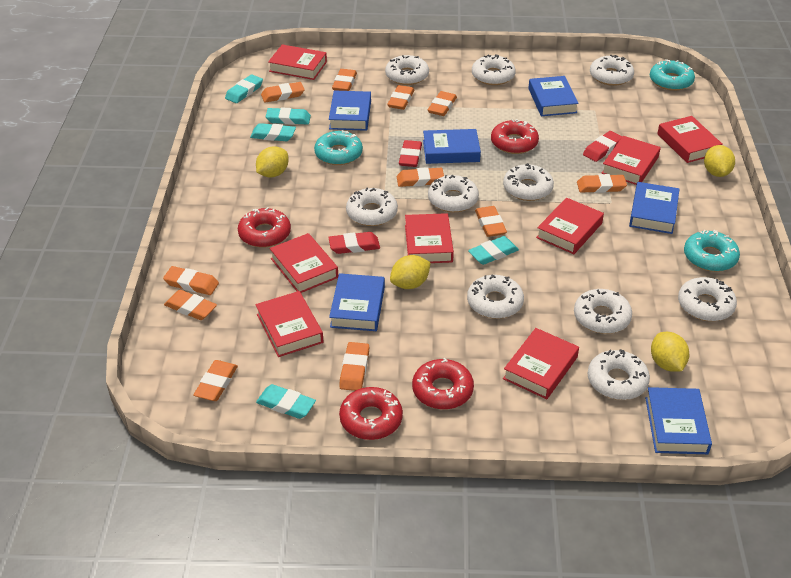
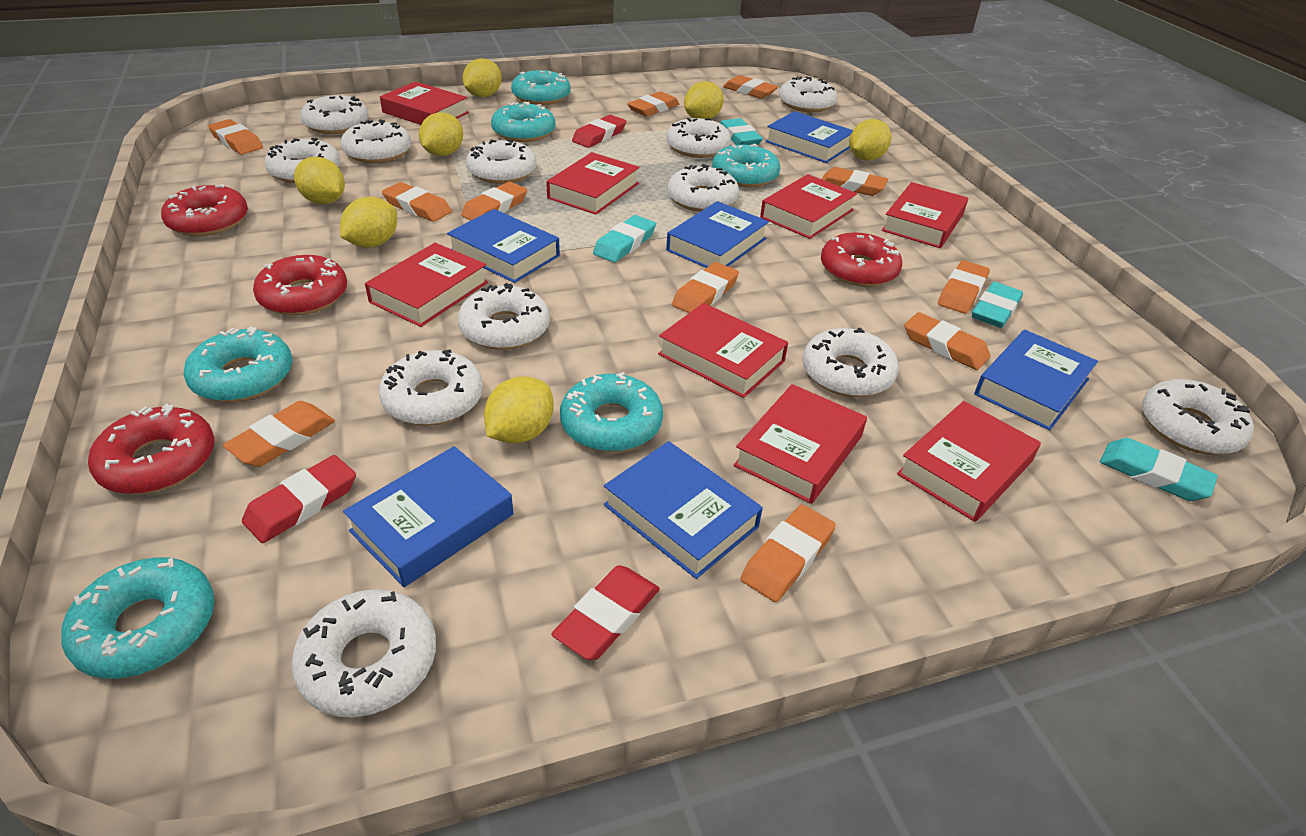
turquoise donut: 3 -> 6
turquoise eraser: 5 -> 4
white donut: 10 -> 12
yellow lemon: 4 -> 7

